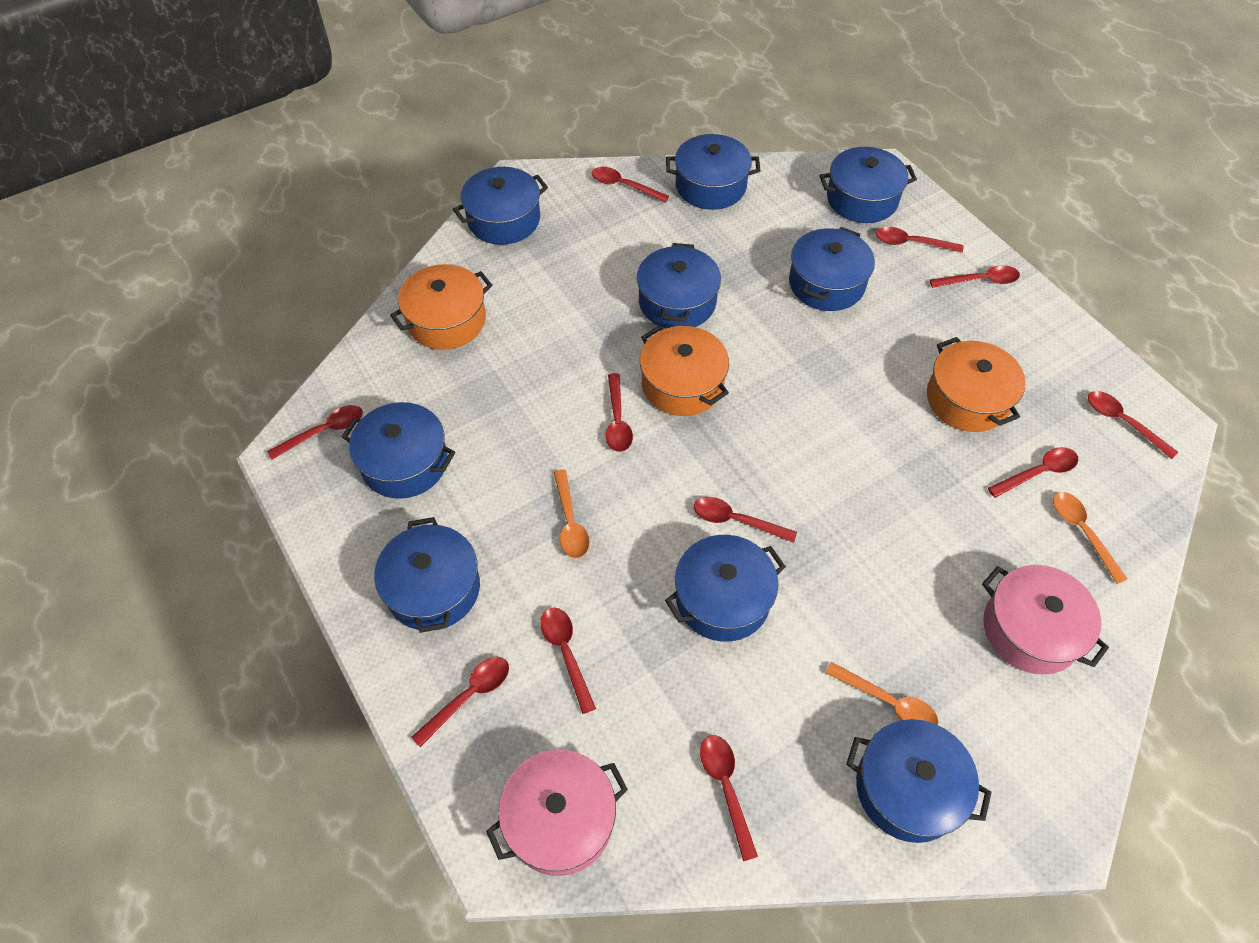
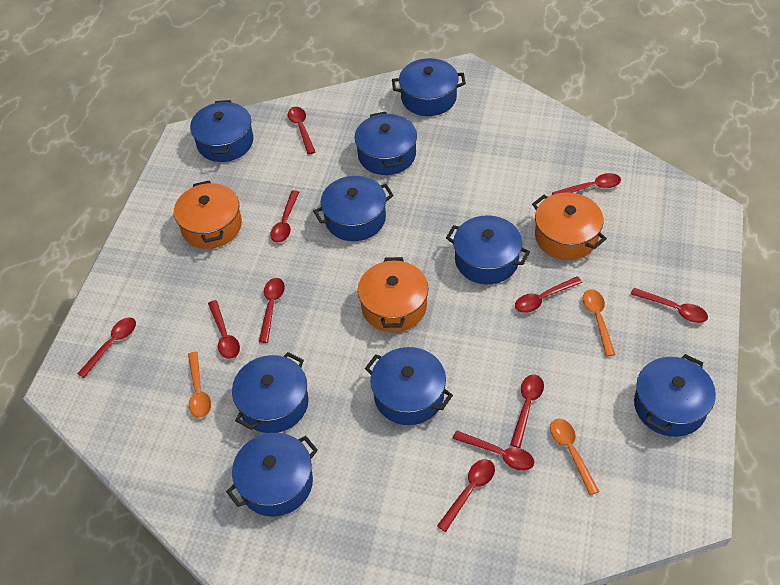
pink pot: 2 -> 0

